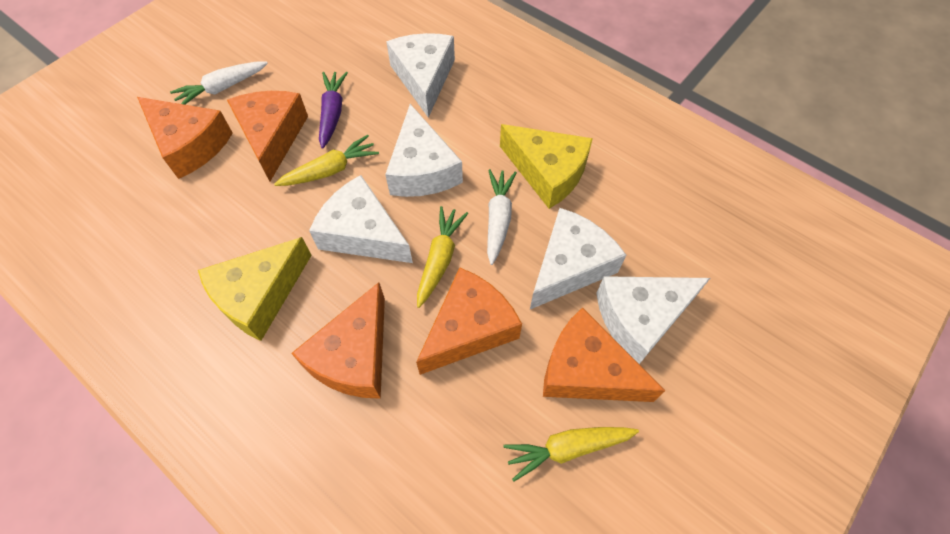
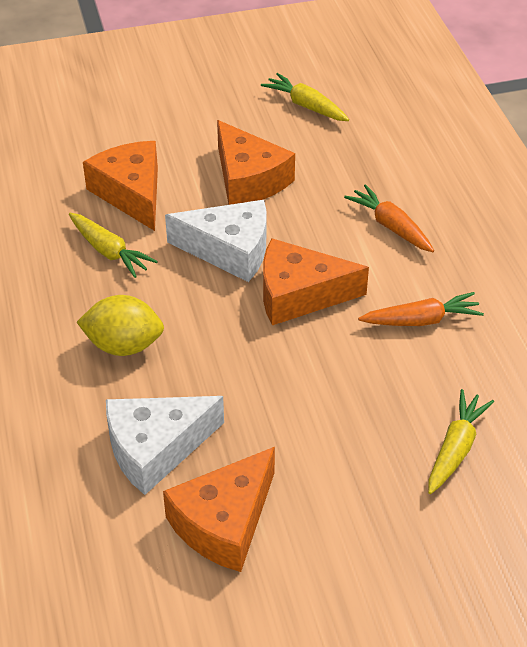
orange carrot: 0 -> 2
orange cheese: 5 -> 4
purple carrot: 1 -> 0
white carrot: 2 -> 0
white cheese: 5 -> 2
yellow cheese: 2 -> 0
yellow lemon: 0 -> 1

